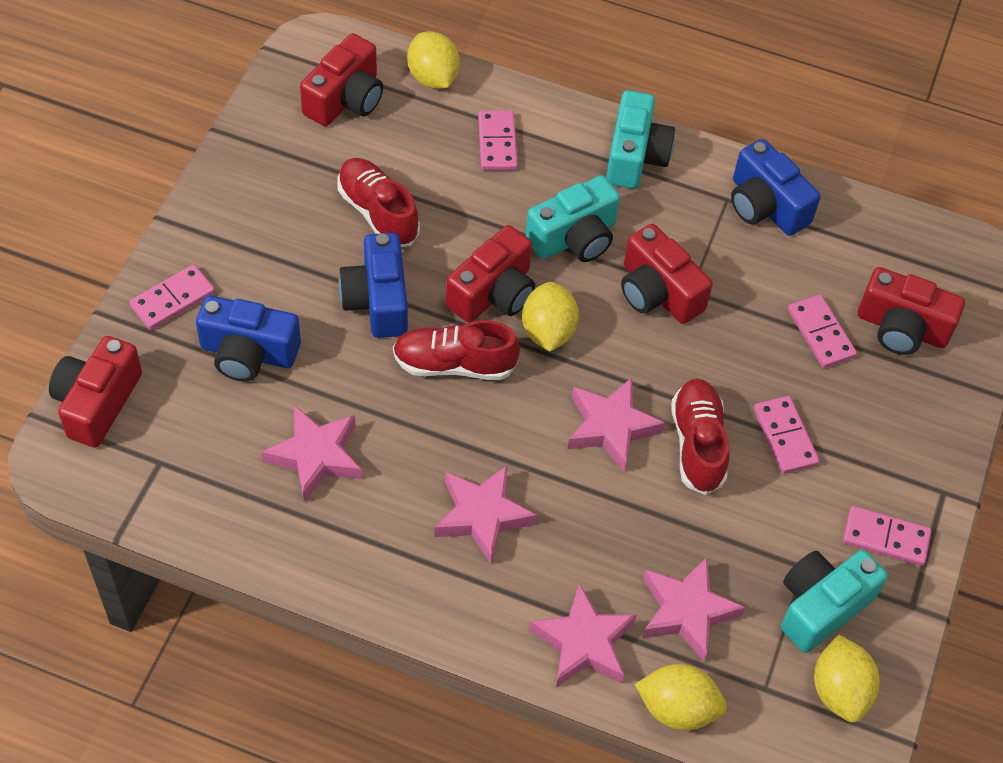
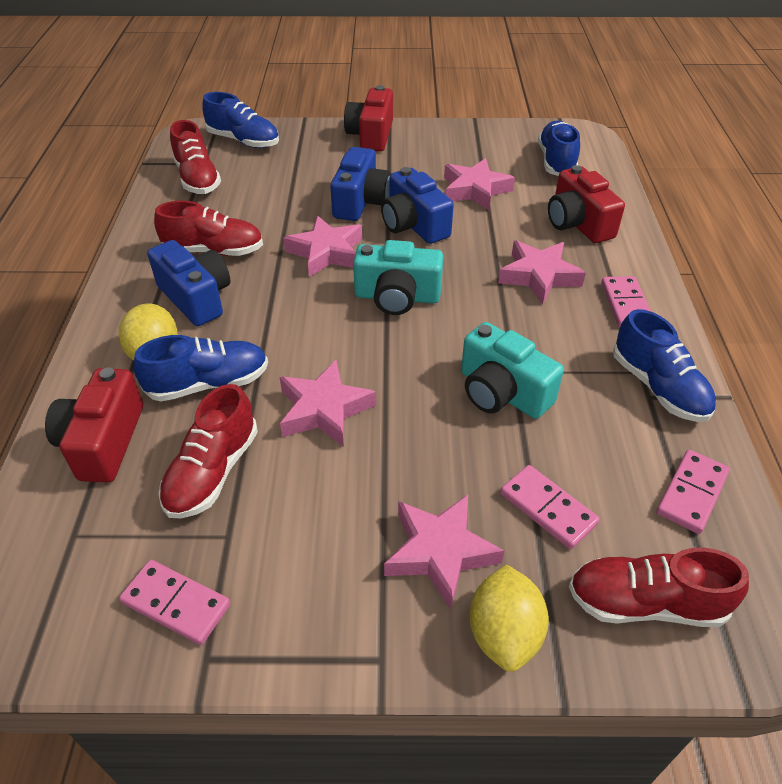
blue shoe: 0 -> 4
pink domino: 5 -> 4
red camera: 5 -> 3
red shoe: 3 -> 4
turquoise camera: 3 -> 2
yellow lemon: 4 -> 2

